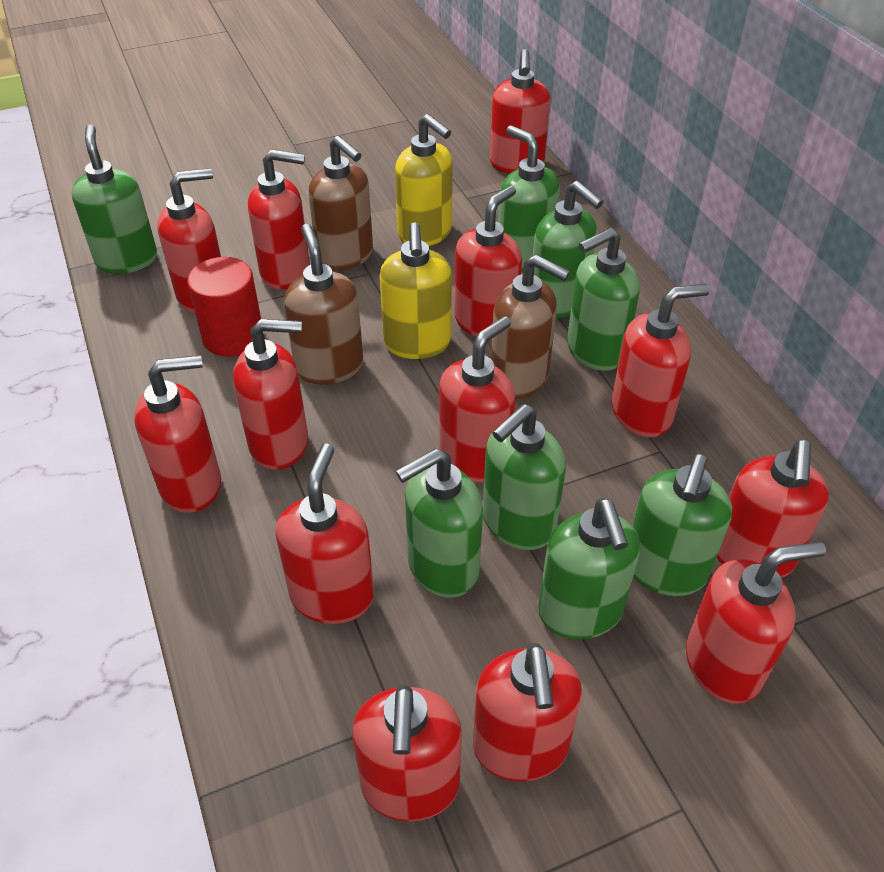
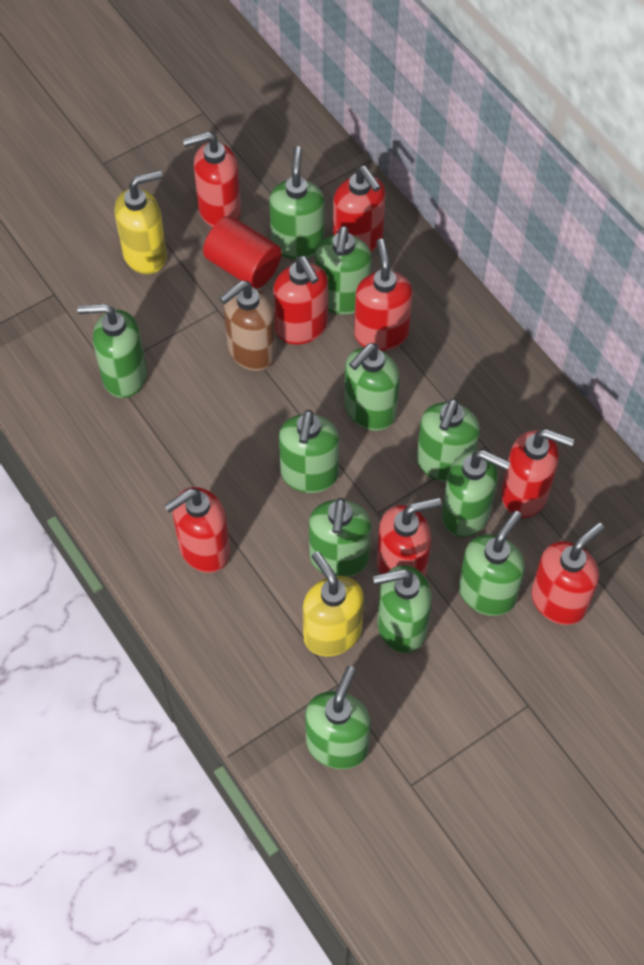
brown soap dispenser: 3 -> 1
green soap dispenser: 8 -> 11
red soap dispenser: 13 -> 8

